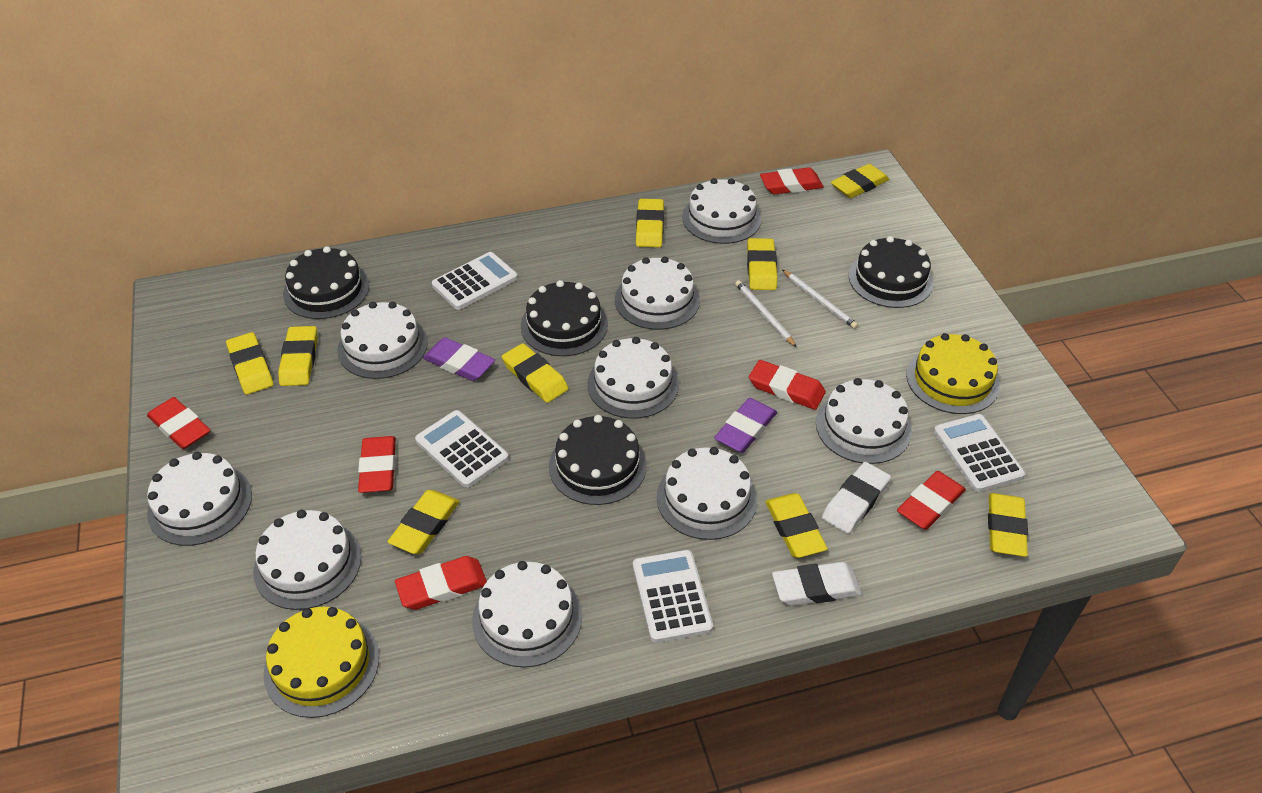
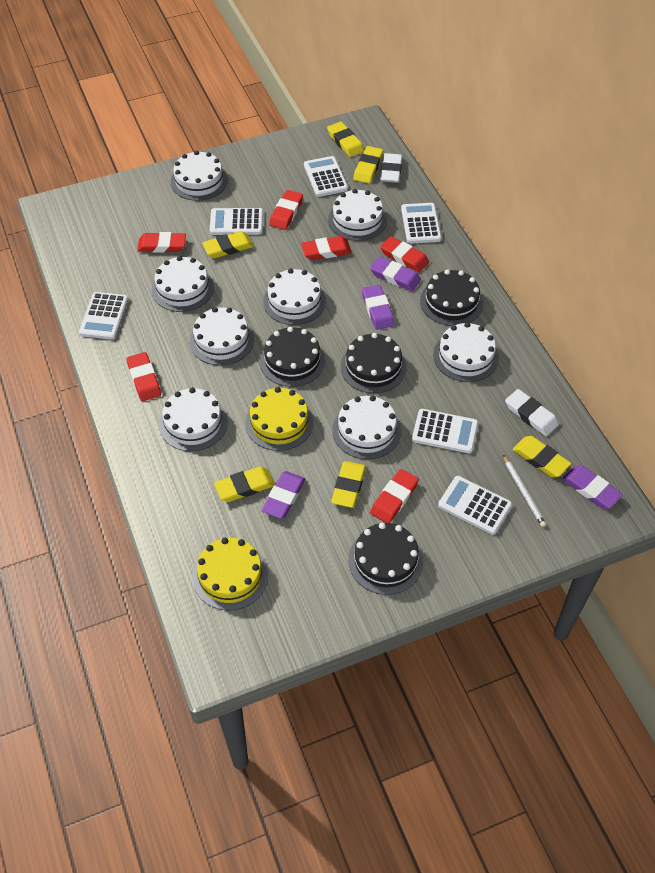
purple eraser: 2 -> 4
white cake: 9 -> 8
white calculator: 4 -> 6
white pencil: 2 -> 1
yellow eraser: 9 -> 6

